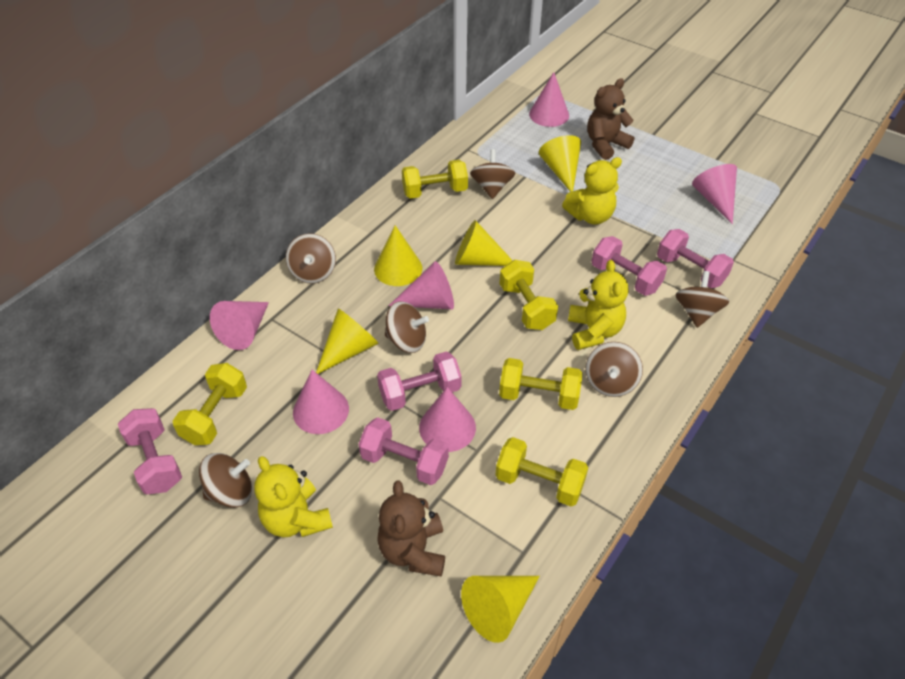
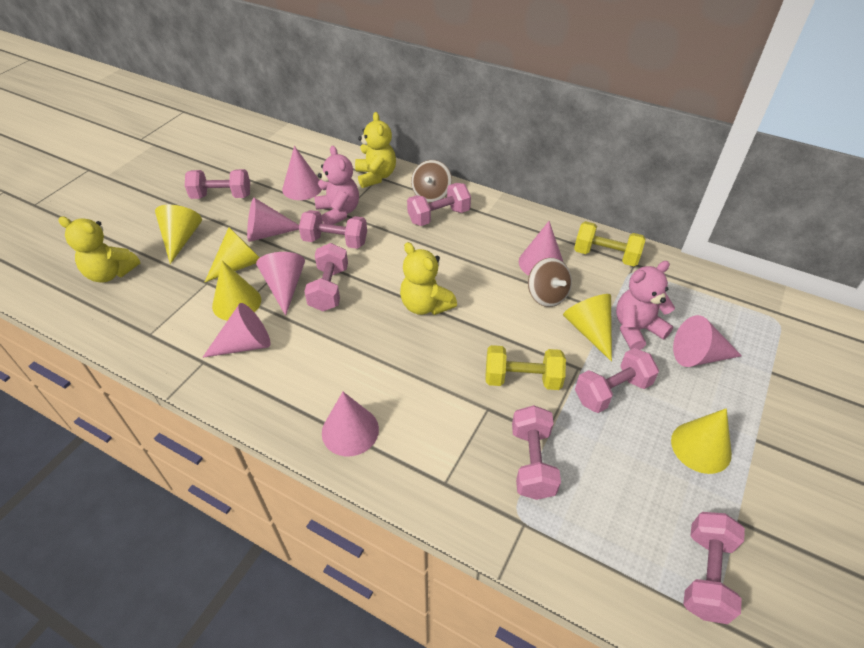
brown spinning top: 6 -> 2
brown teddy bear: 2 -> 0
pink cone: 6 -> 7
pink dumbbell: 5 -> 7
pink teddy bear: 0 -> 2
yellow dumbbell: 5 -> 2

